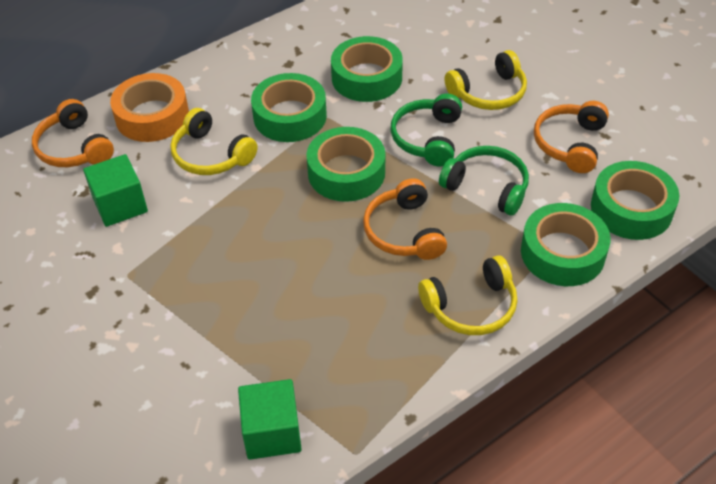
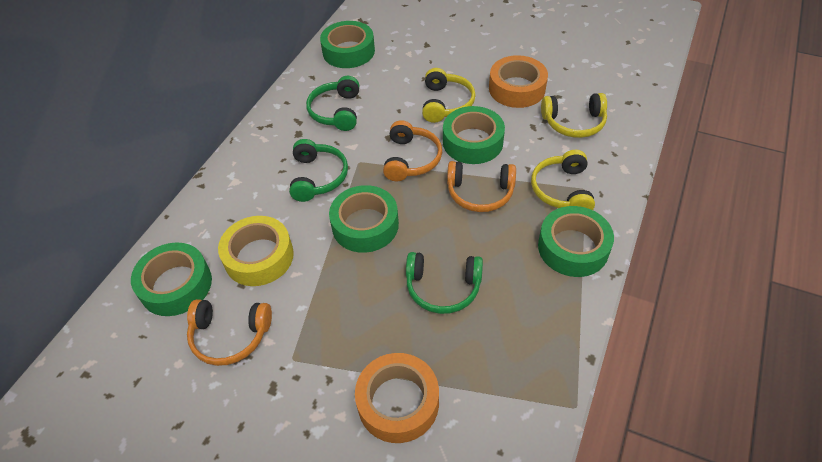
green cube: 2 -> 0
green headphones: 2 -> 3
orange tape: 1 -> 2
yellow tape: 0 -> 1

